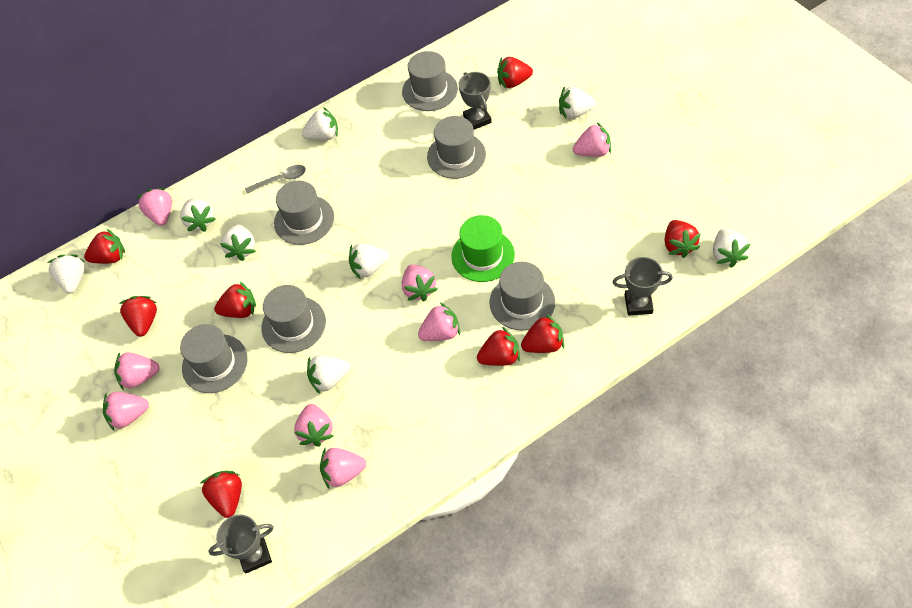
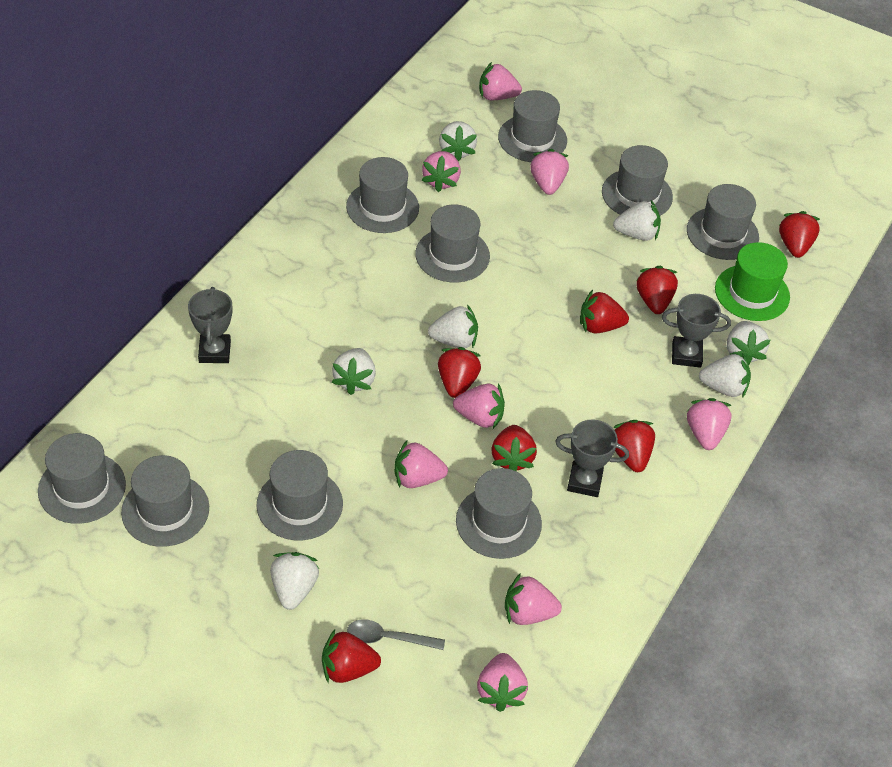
grey hat: 6 -> 9
red strawberry: 8 -> 7
white strawberry: 8 -> 7

